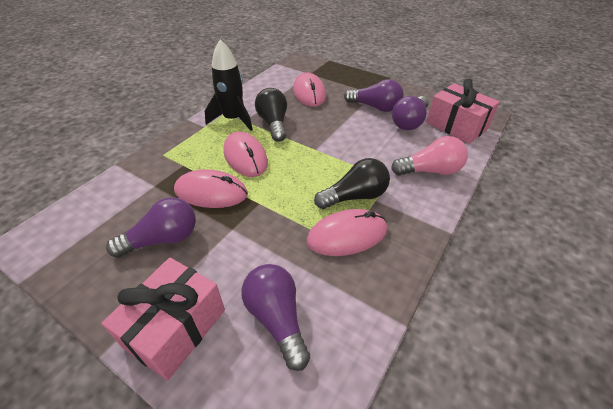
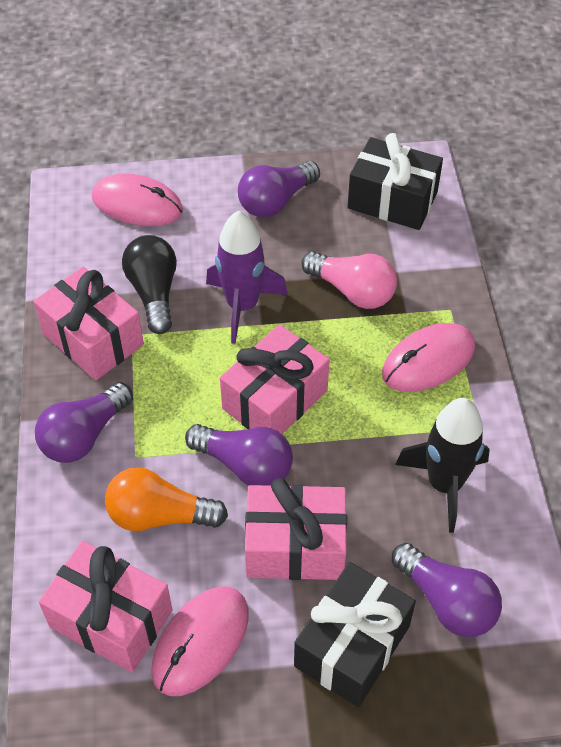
black gift: 0 -> 2
black light bulb: 2 -> 1
orange light bulb: 0 -> 1
pink gift: 2 -> 4
pink mouse: 4 -> 3
purple rocket: 0 -> 1

